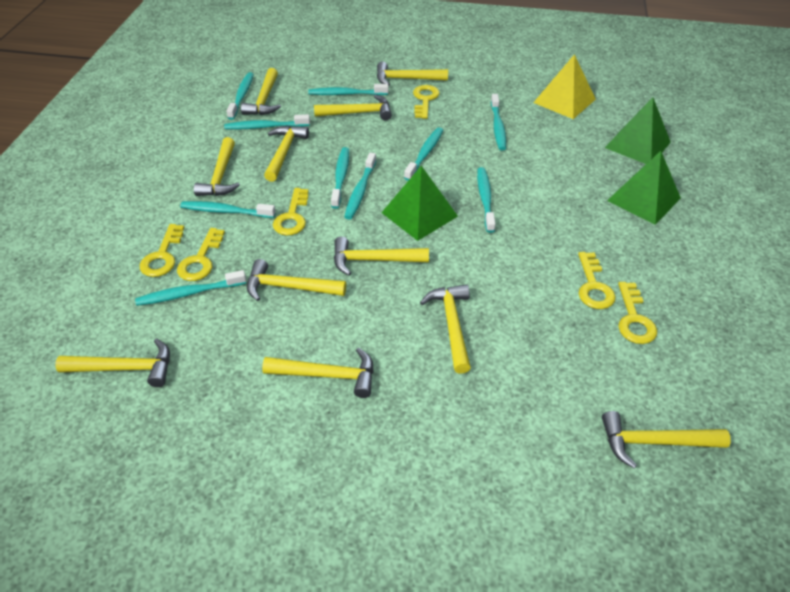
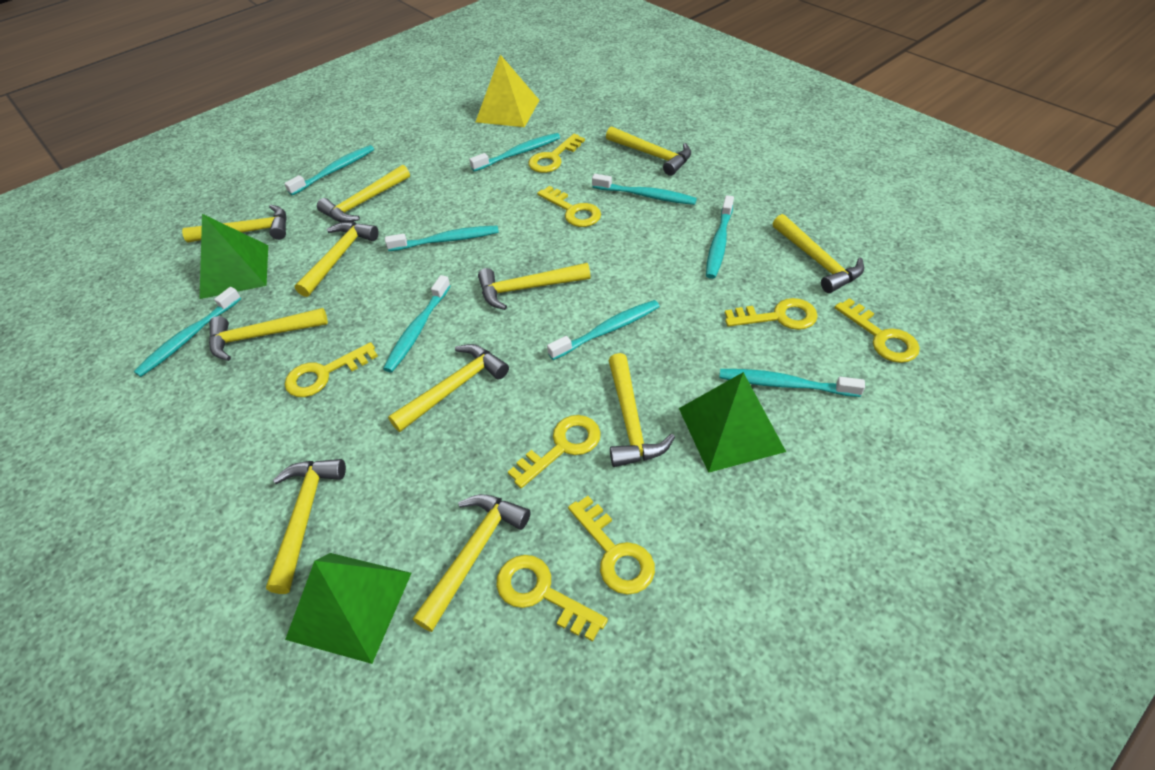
turquoise toothbrush: 10 -> 9
yellow key: 6 -> 8

